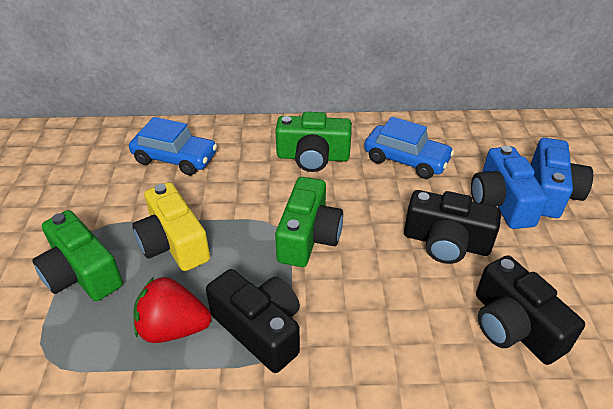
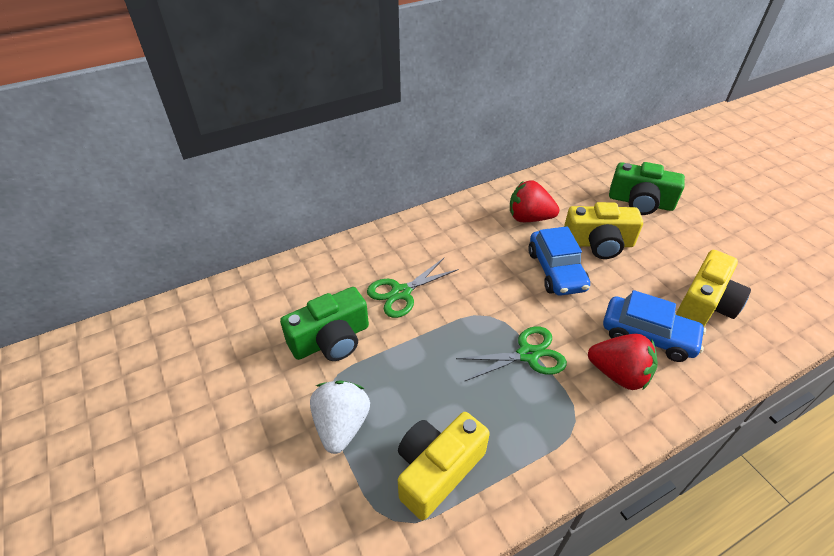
black camera: 3 -> 0
blue camera: 2 -> 0
green camera: 3 -> 2
green scissors: 0 -> 2
red strawberry: 1 -> 2
white strawberry: 0 -> 1
yellow camera: 1 -> 3

